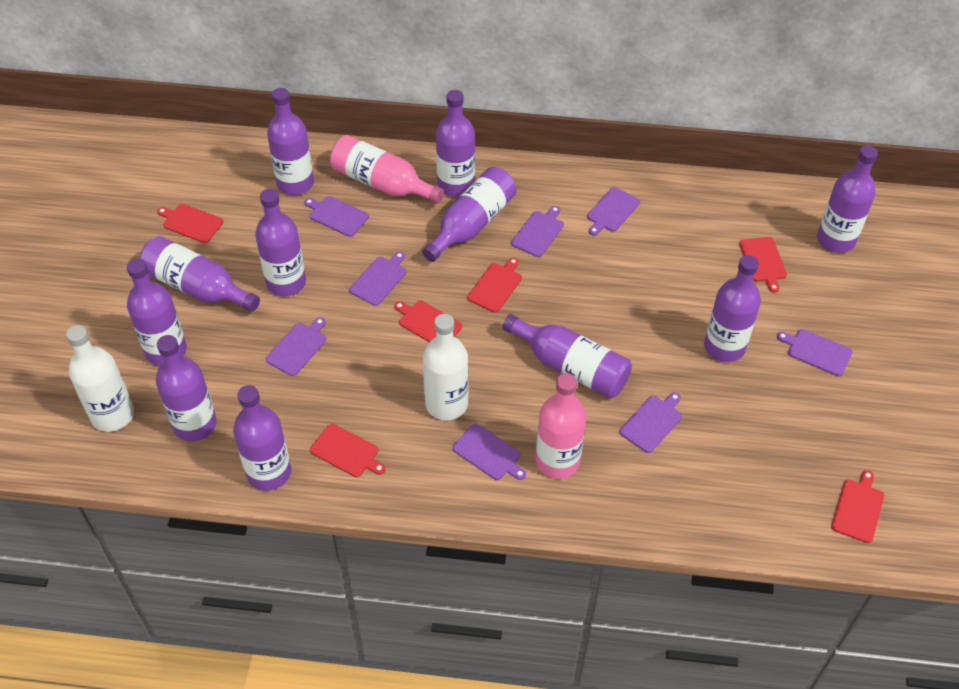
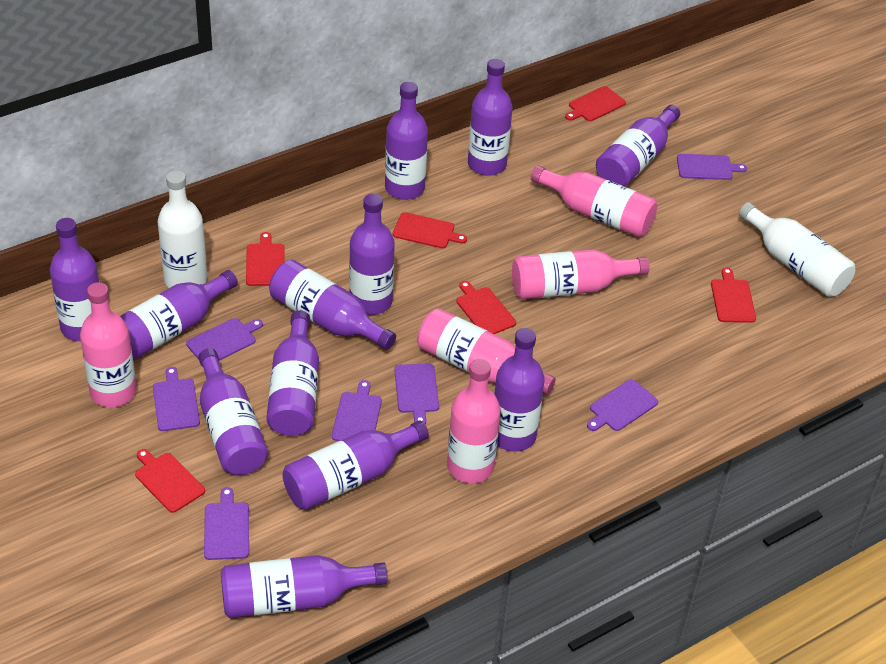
pink bottle: 2 -> 5
purple bottle: 11 -> 12
purple cutting board: 8 -> 7

